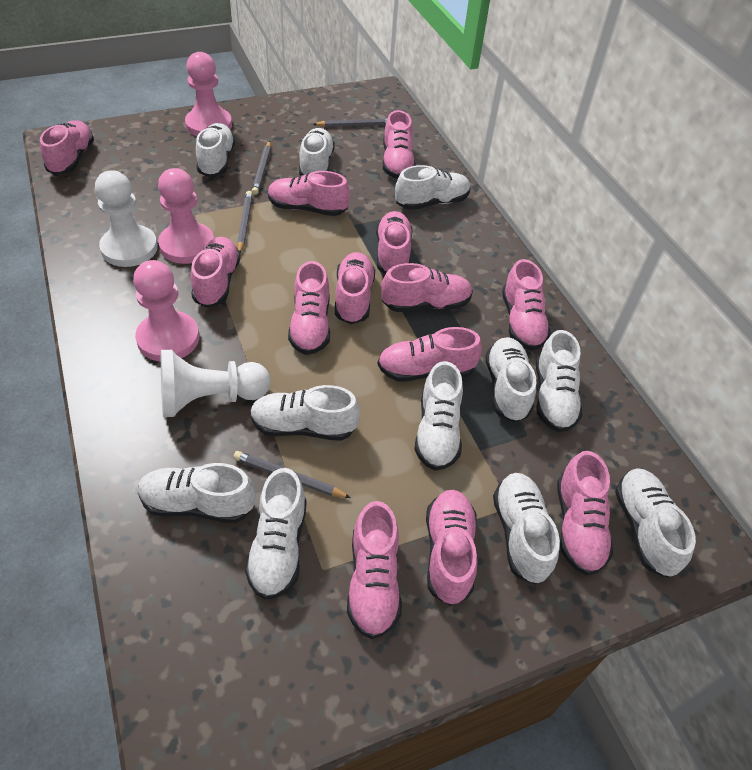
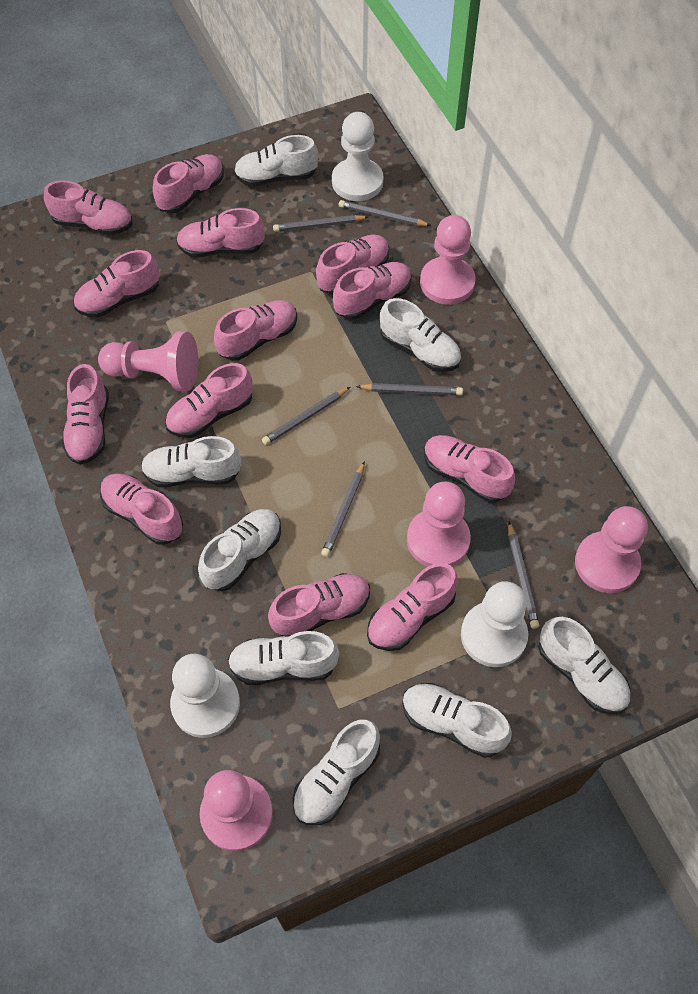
grey pencil: 4 -> 6
pink pawn: 3 -> 5
white pawn: 2 -> 3
white shoe: 11 -> 8

